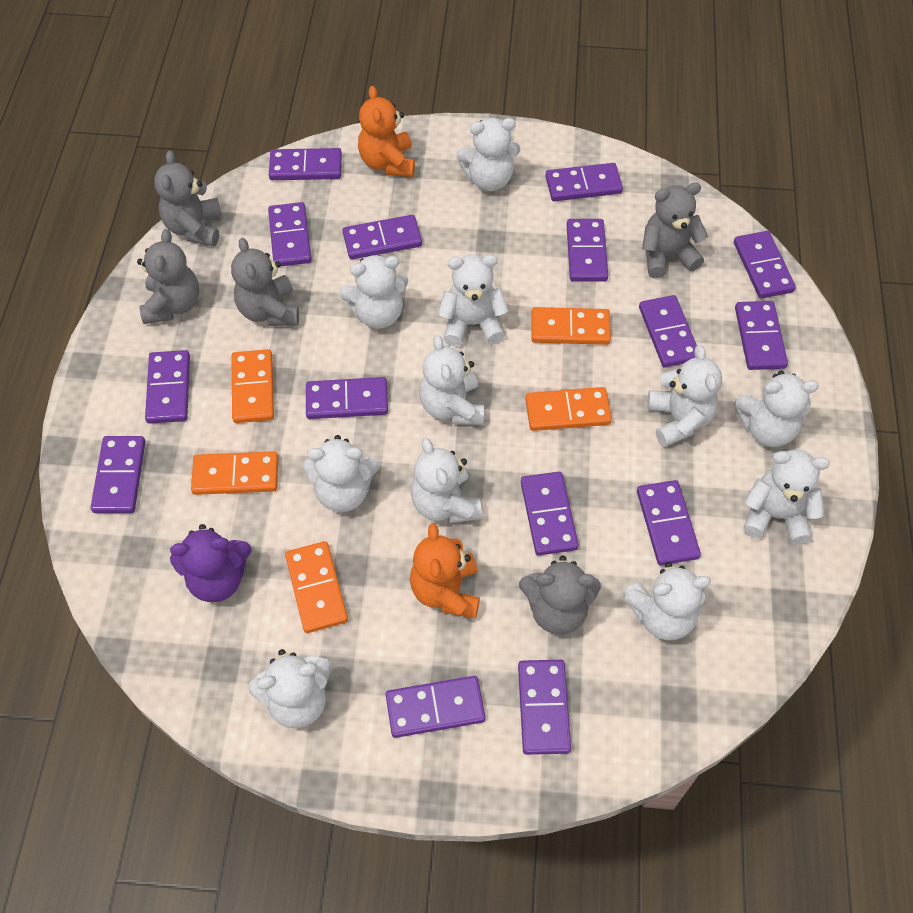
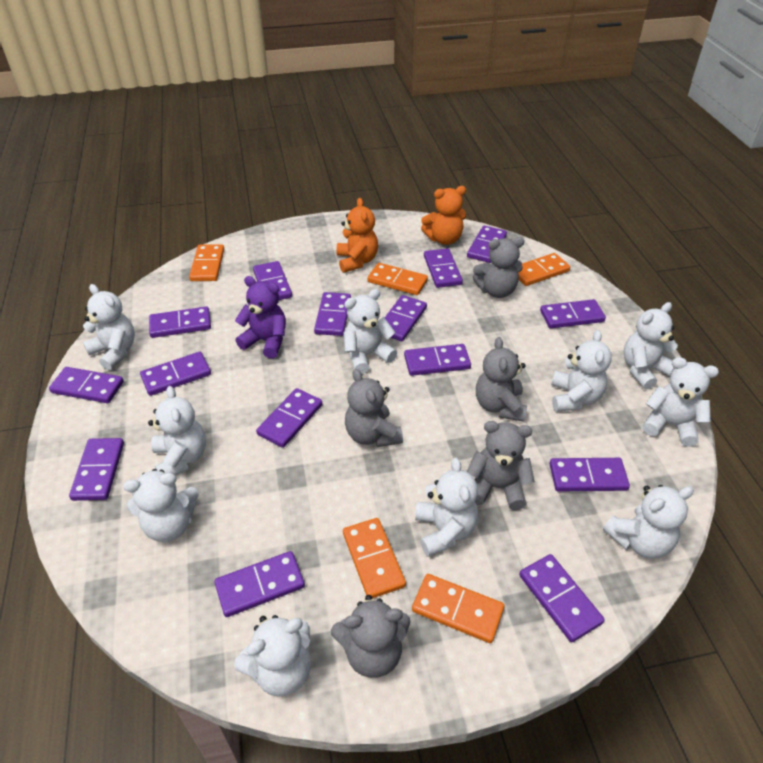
white teddy bear: 11 -> 10

